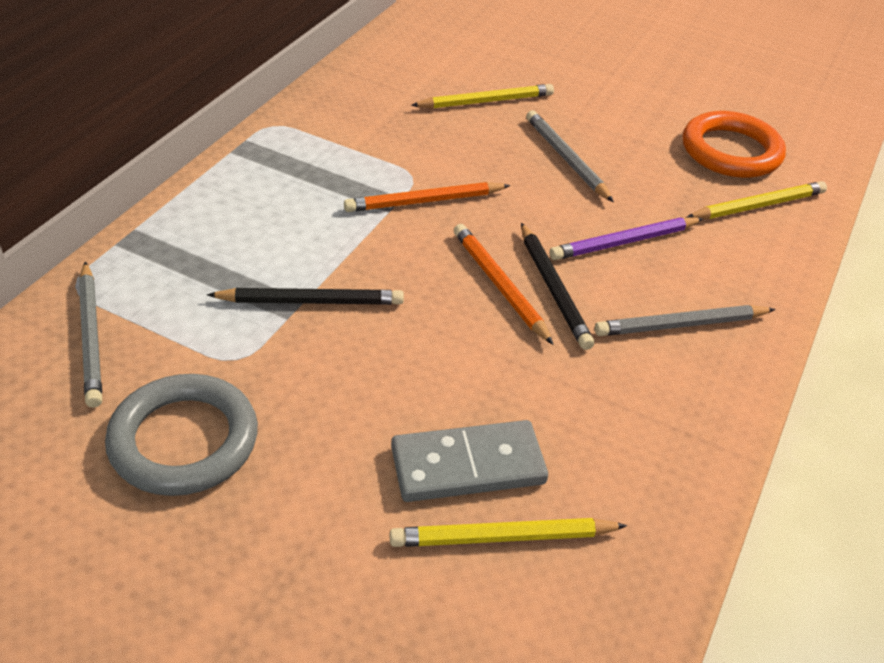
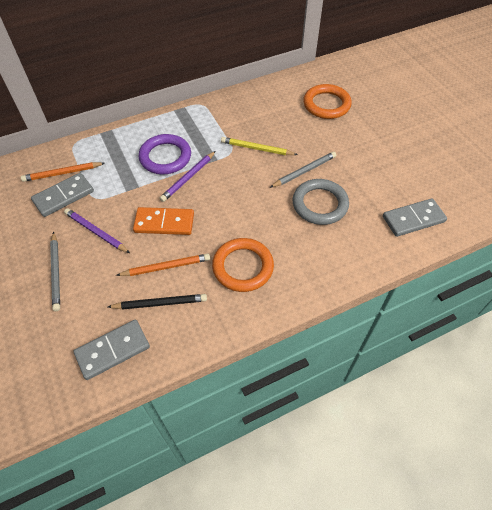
black pencil: 2 -> 1
grey domino: 1 -> 3
grey pencil: 3 -> 2
orange domino: 0 -> 1
orange ring: 1 -> 2
purple pencil: 1 -> 2
purple ring: 0 -> 1
yellow pencil: 3 -> 1

